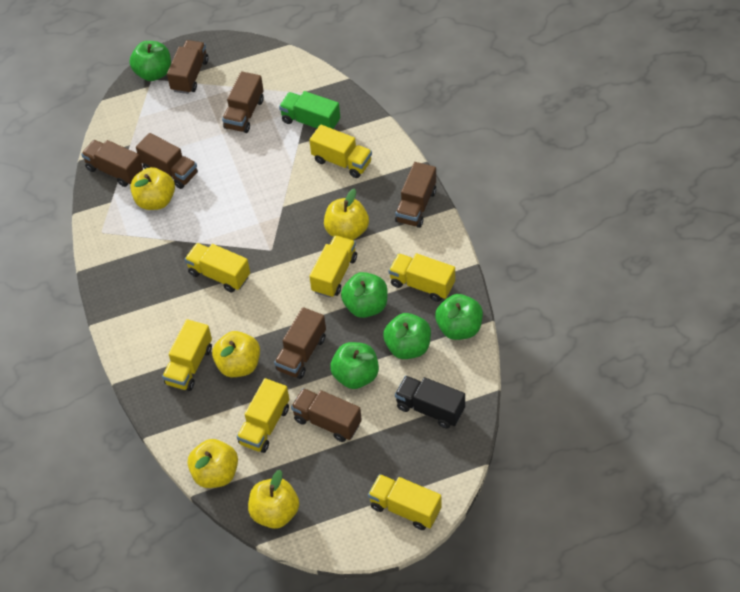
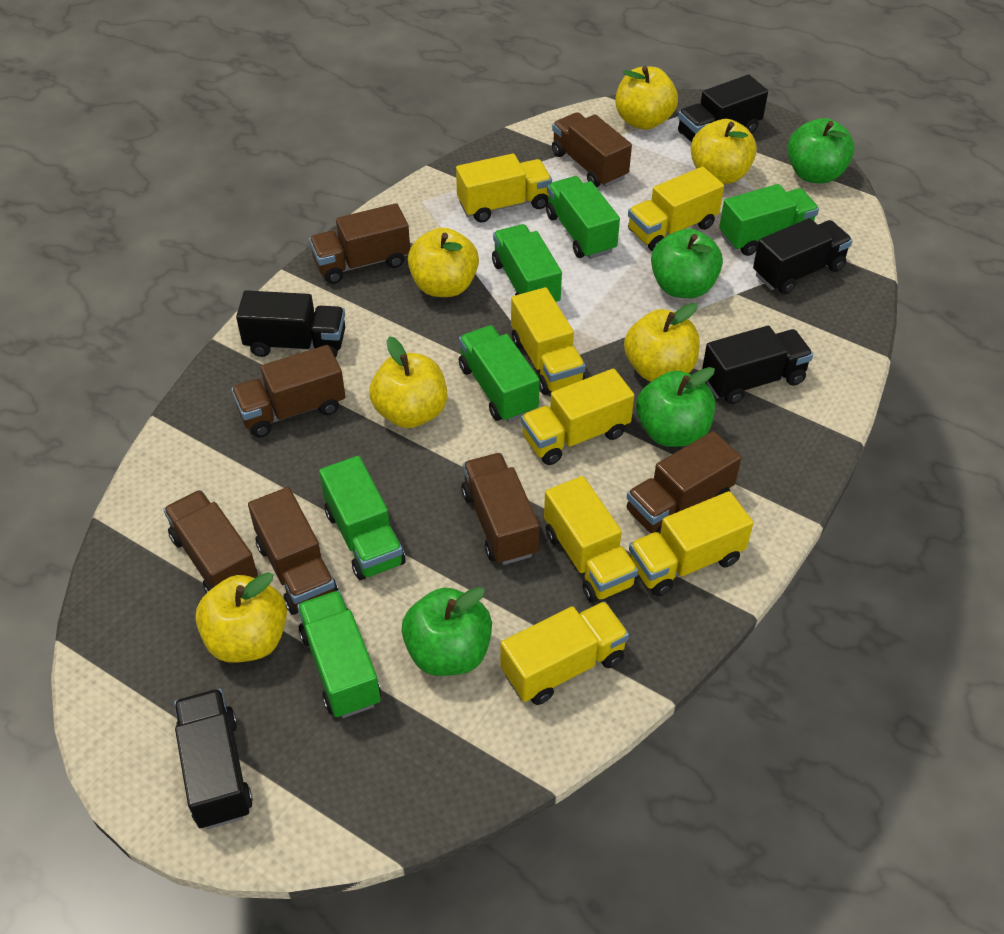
black truck: 1 -> 5
green apple: 5 -> 4
green truck: 1 -> 6
yellow apple: 5 -> 6

